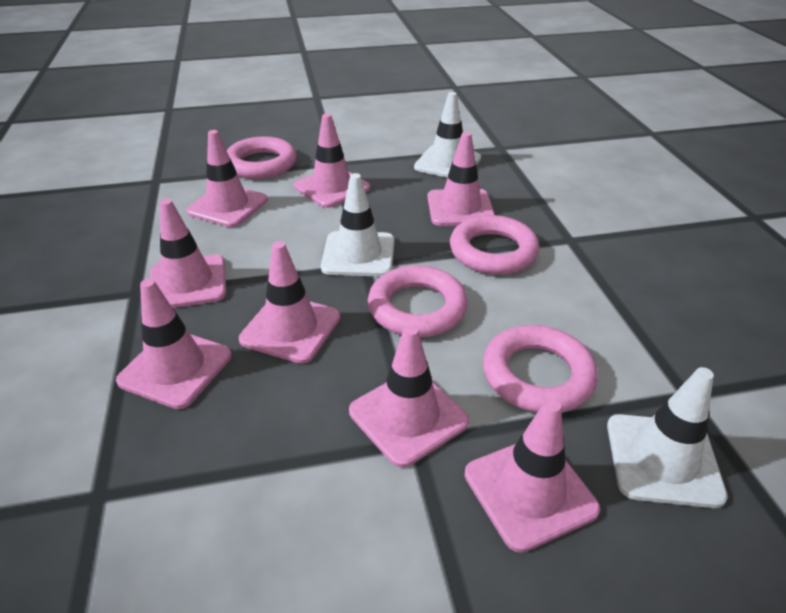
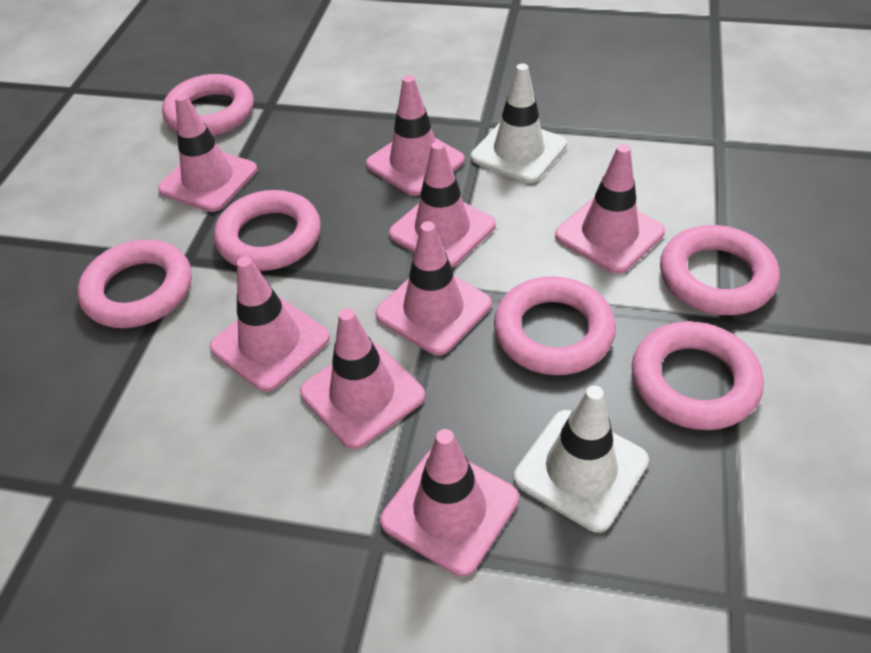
pink ring: 4 -> 6
white traffic cone: 3 -> 2

